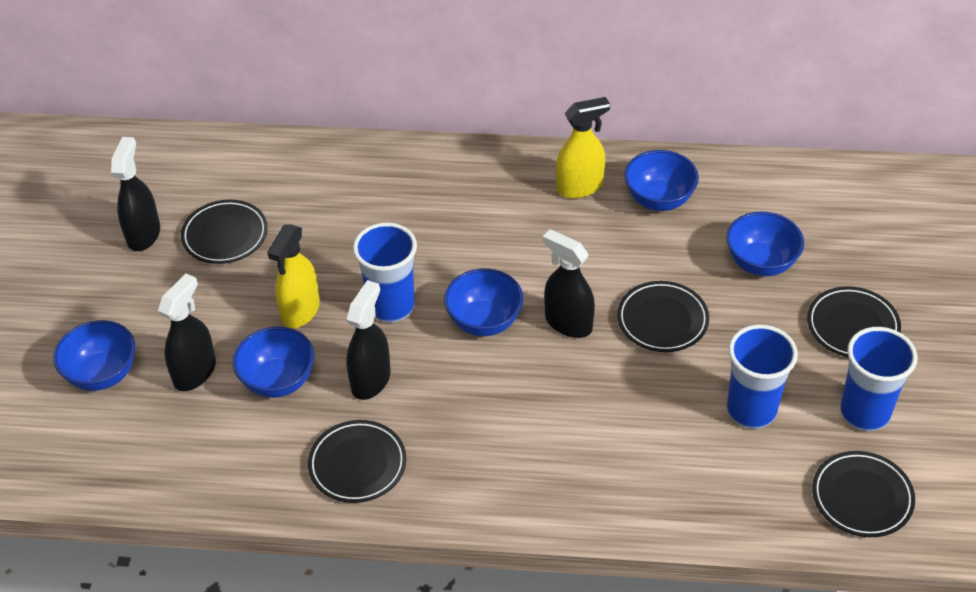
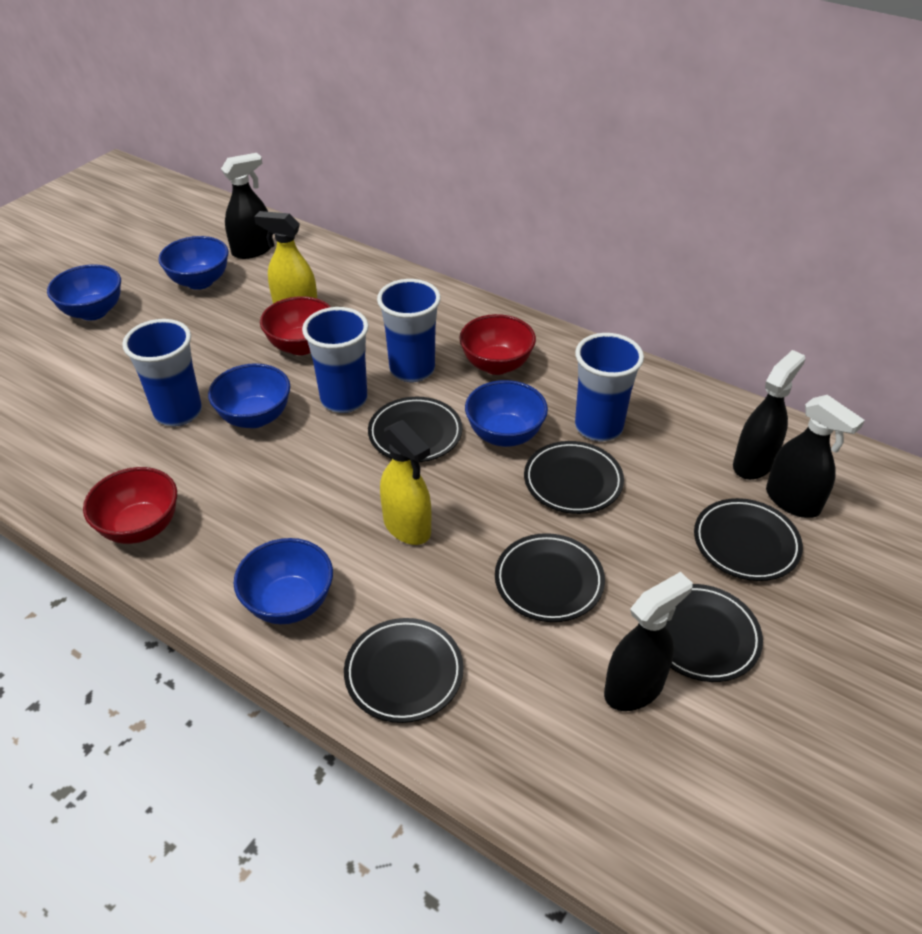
black plate: 5 -> 6
blue cup: 3 -> 4
red bowl: 0 -> 3

